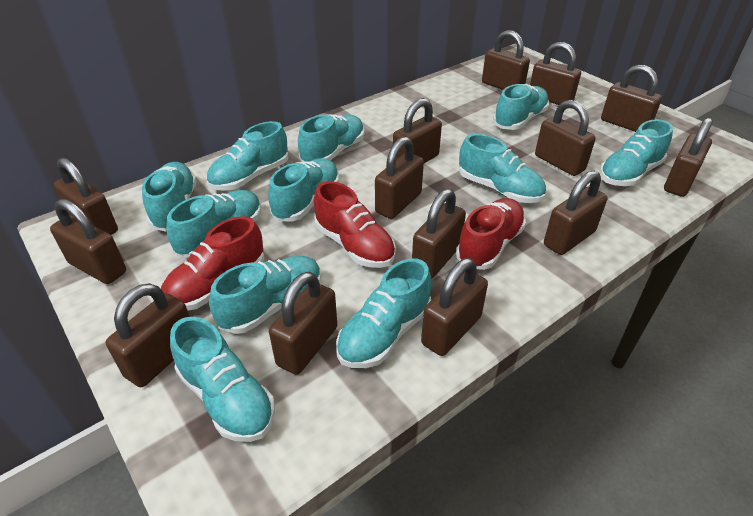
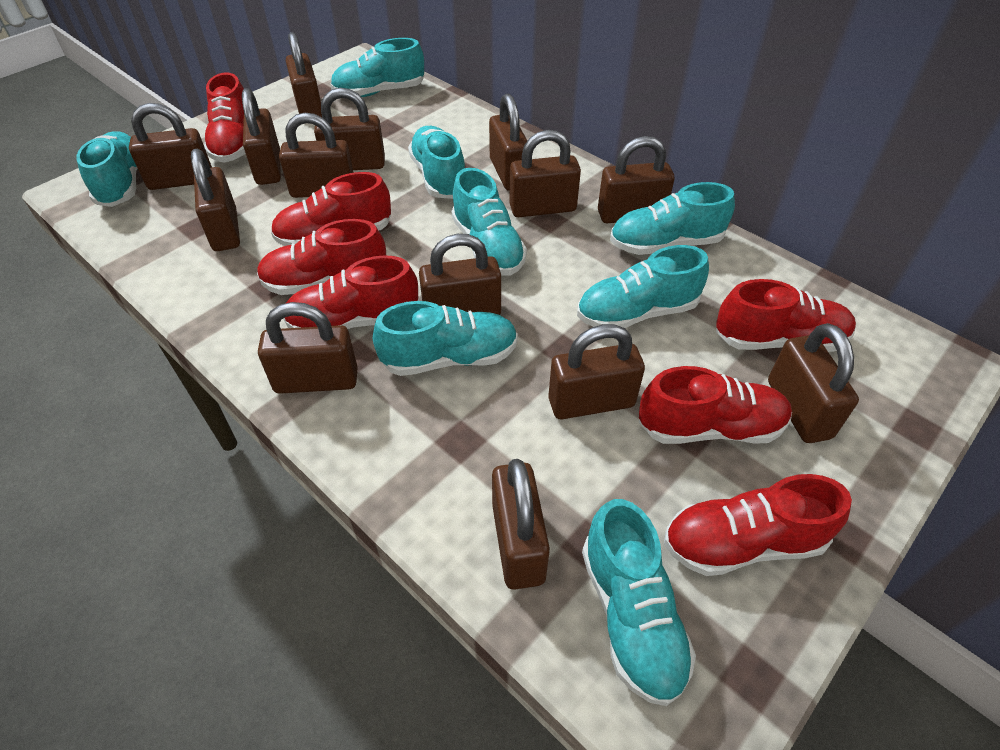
red shoe: 3 -> 7
turquoise shoe: 11 -> 8

